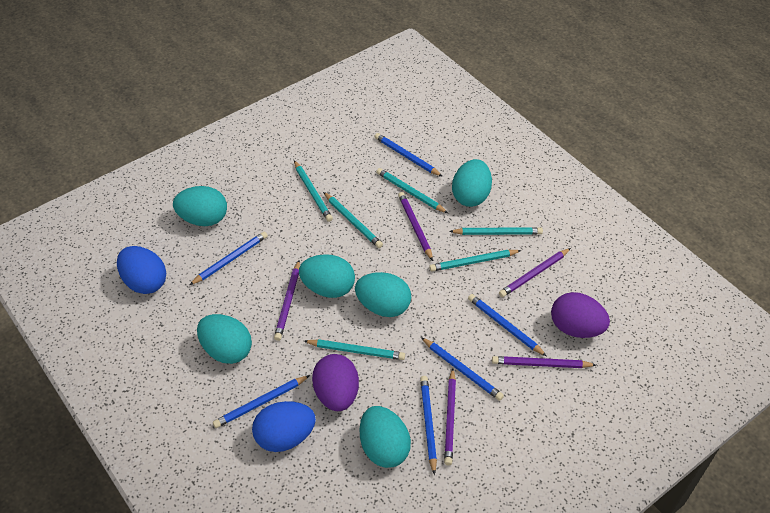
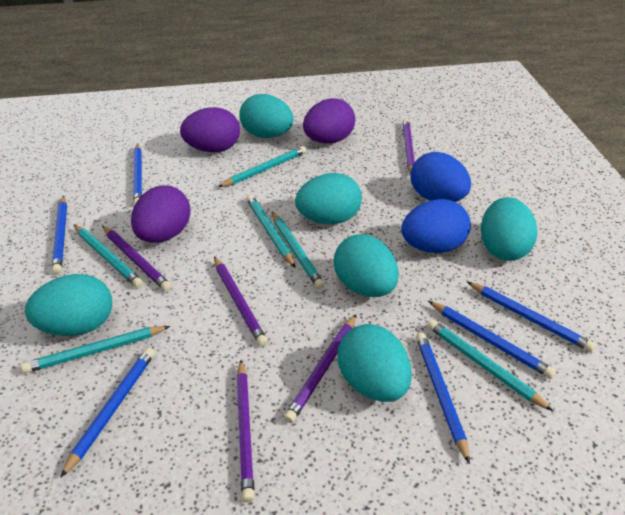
purple egg: 2 -> 3

